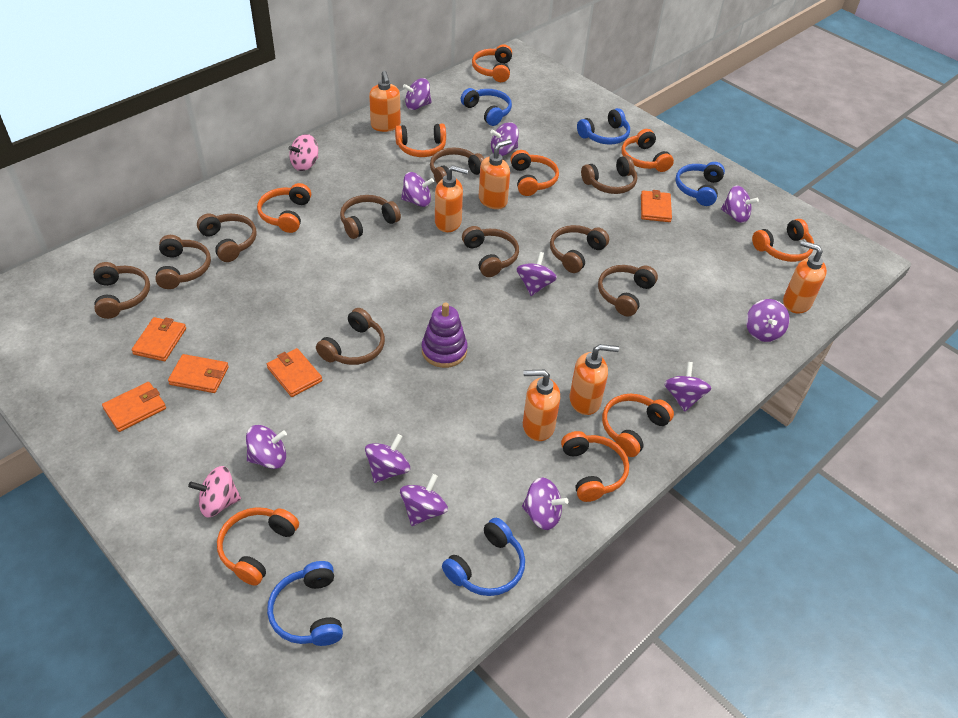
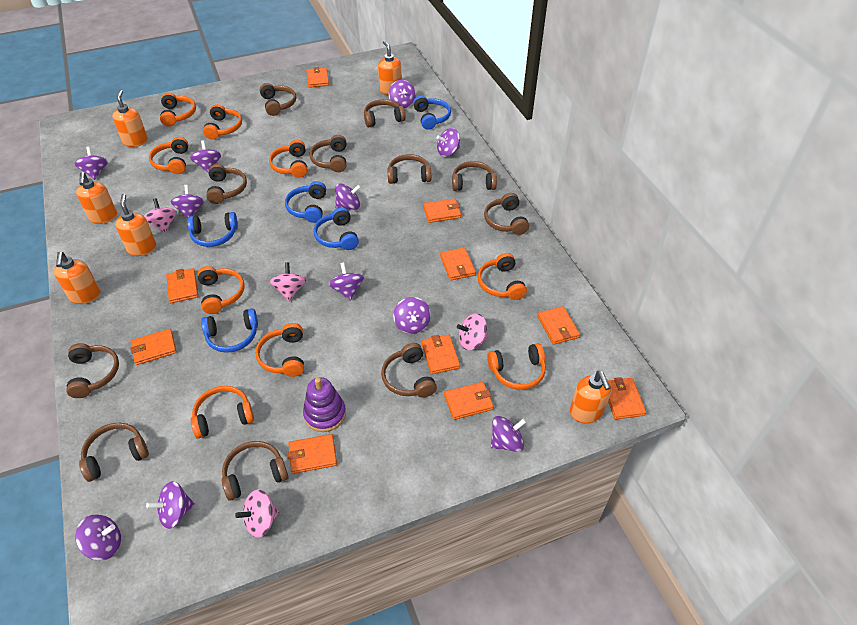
brown headphones: 10 -> 11
orange wallet: 5 -> 10
pink spinning top: 2 -> 4

